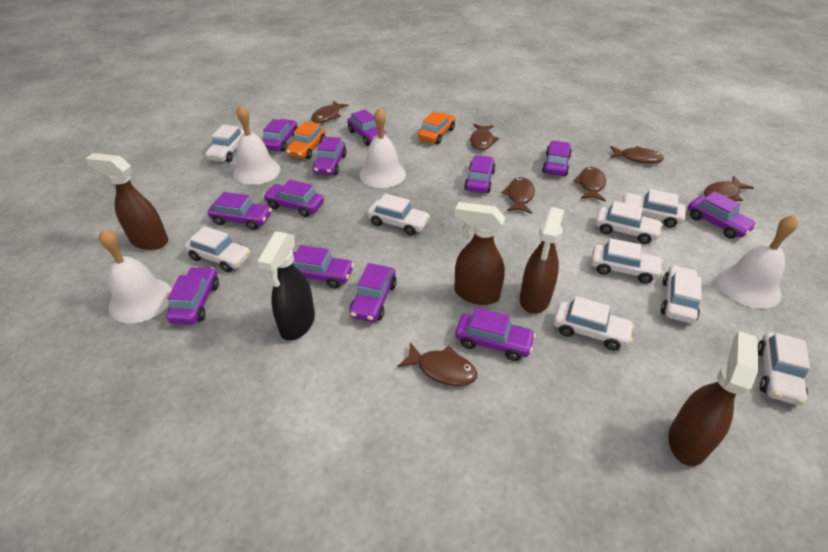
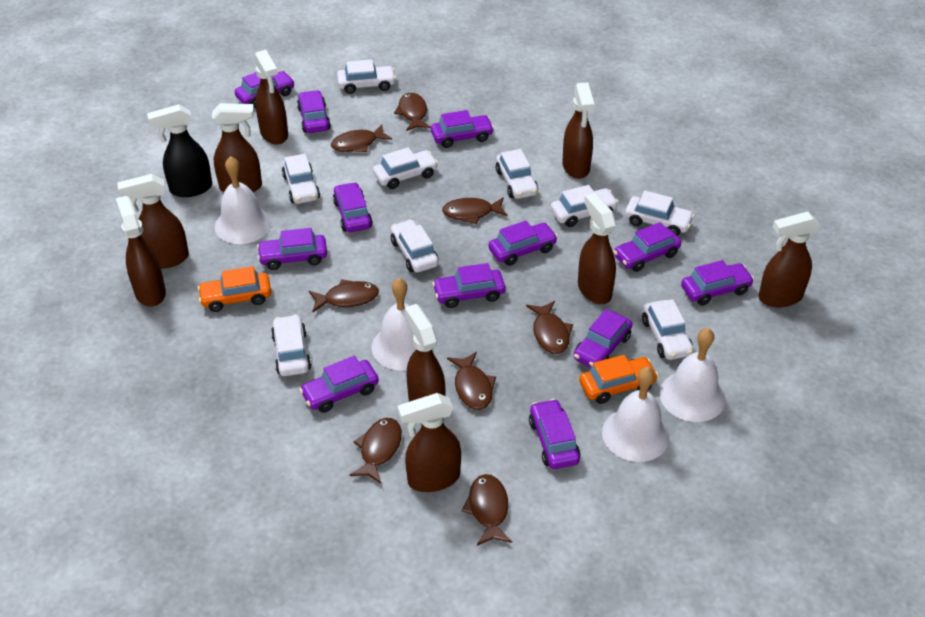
brown fish: 7 -> 8
brown spray bottle: 4 -> 9

